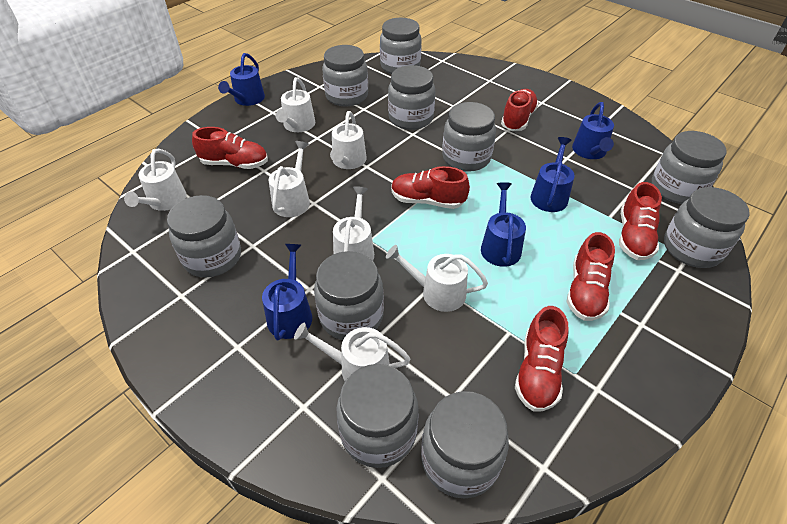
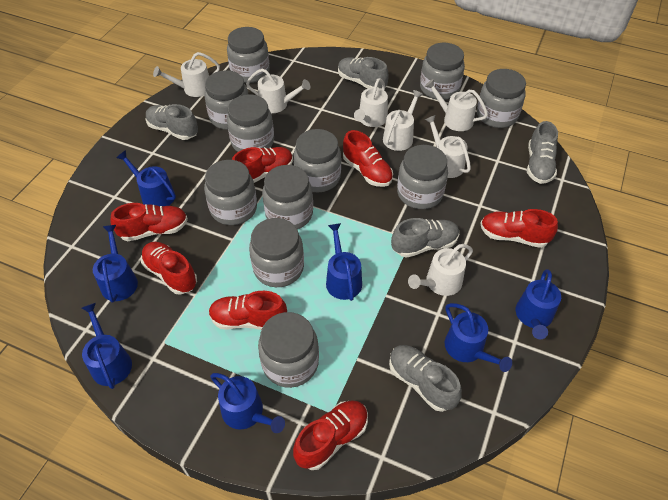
blue watering can: 5 -> 7
grey jar: 10 -> 11
grey shoe: 0 -> 5
red shoe: 6 -> 7

